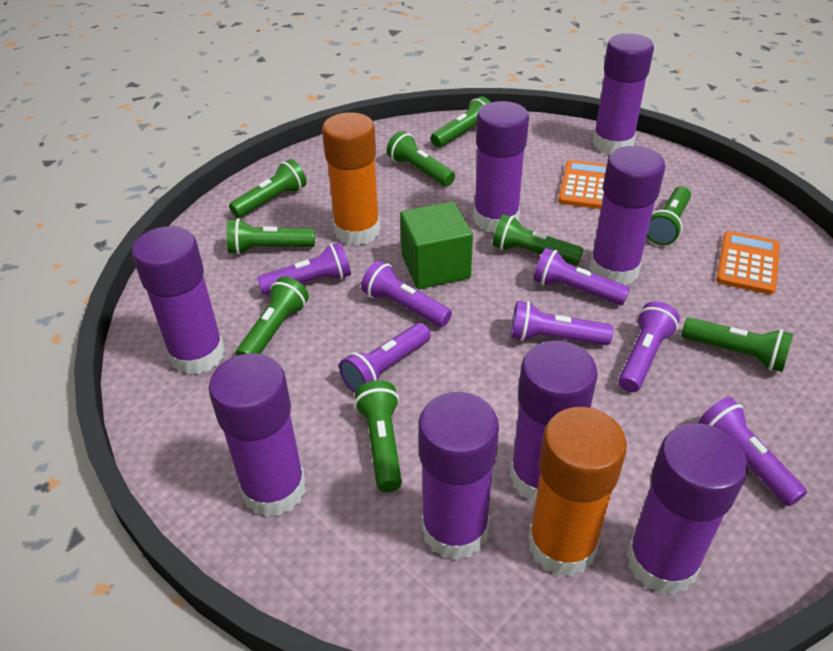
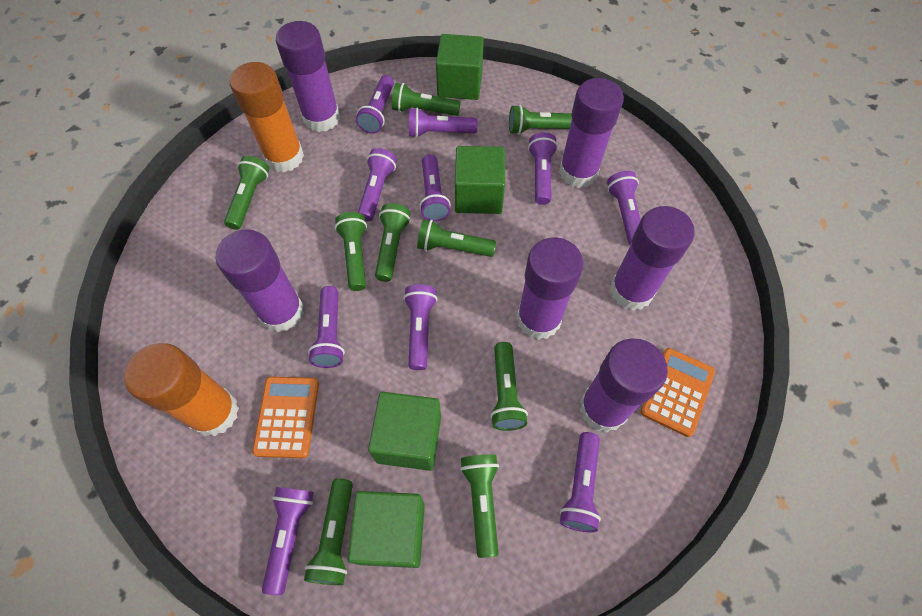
green cube: 1 -> 4
purple flashlight: 7 -> 10
purple glue stick: 8 -> 6

